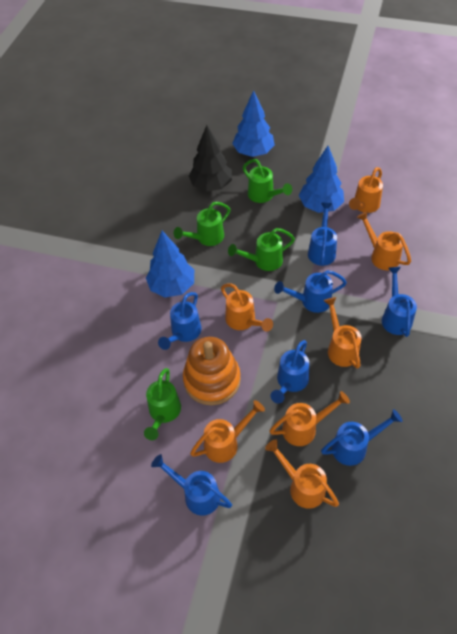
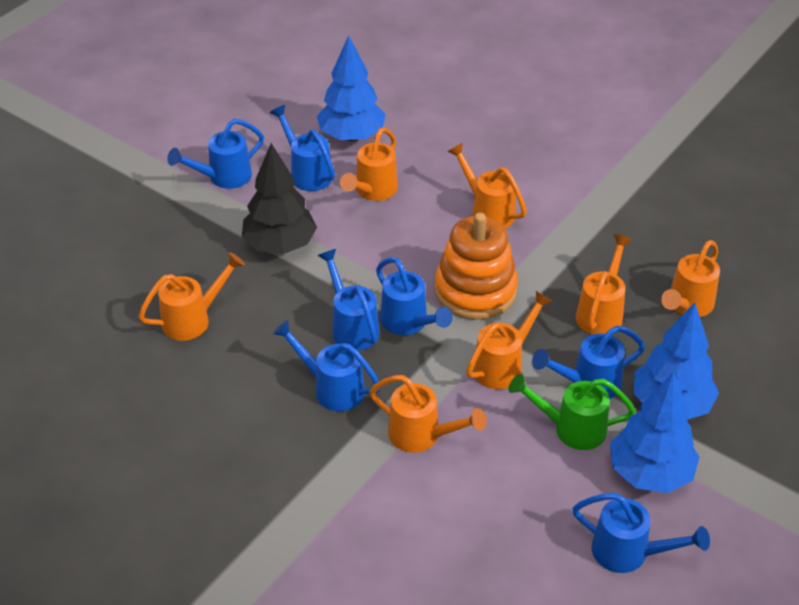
green watering can: 4 -> 1

